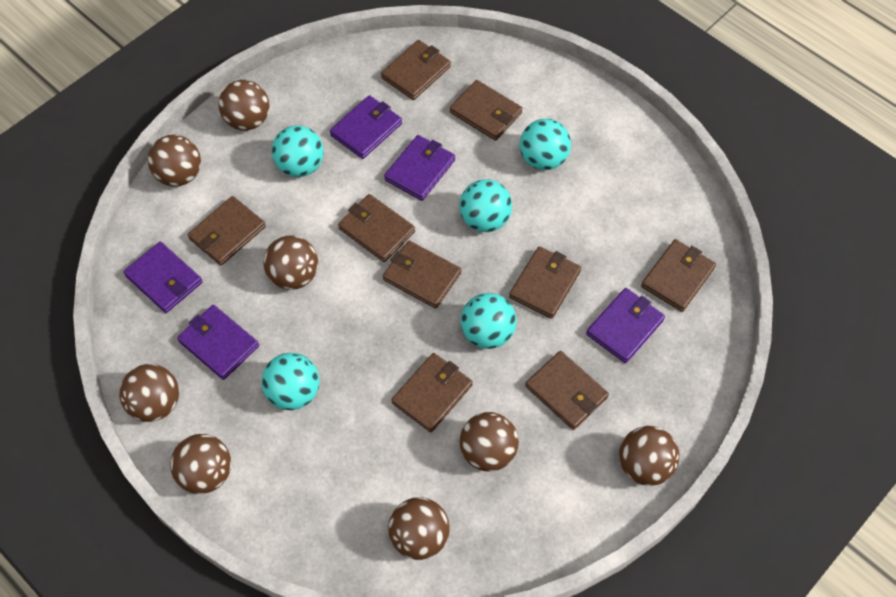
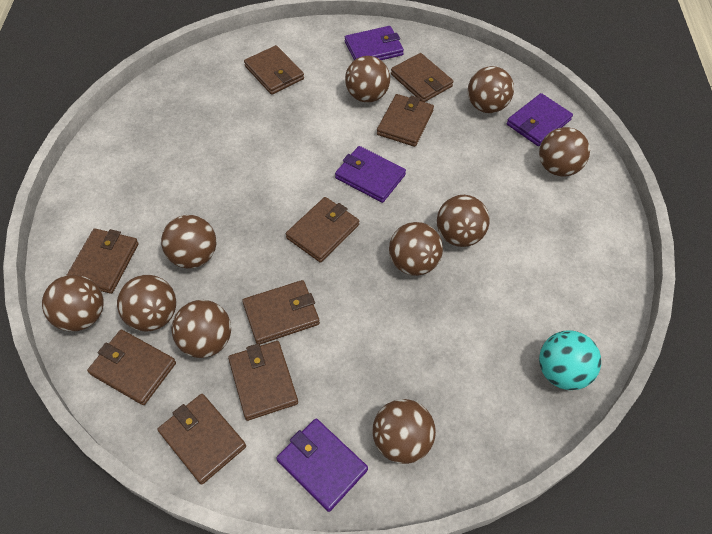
brown ball: 8 -> 10
purple wallet: 5 -> 4
turquoise ball: 5 -> 1

